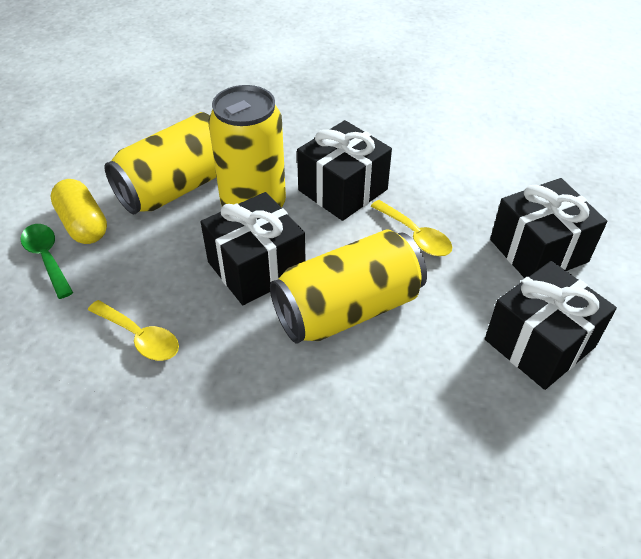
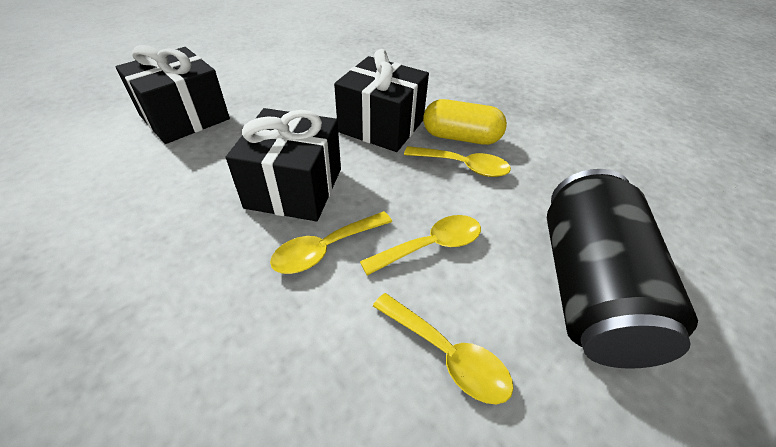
black can: 0 -> 1
black gift: 4 -> 3
green spoon: 1 -> 0
yellow can: 3 -> 0
yellow spoon: 2 -> 4

